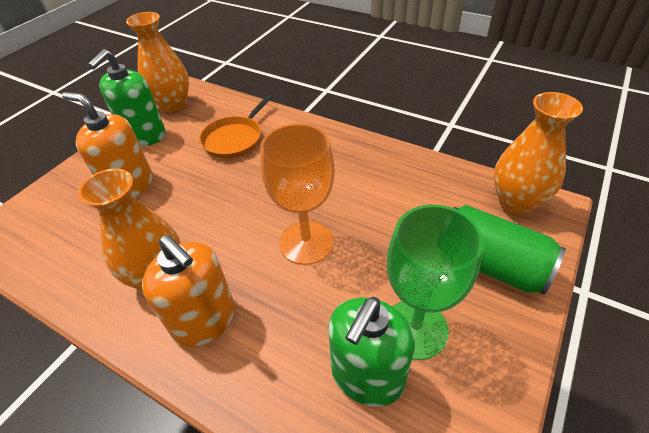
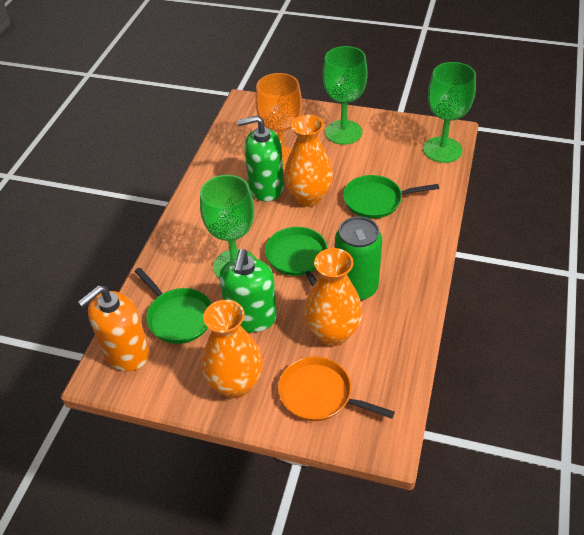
green goblet: 1 -> 3
green pan: 0 -> 3
orange soap dispenser: 2 -> 1

